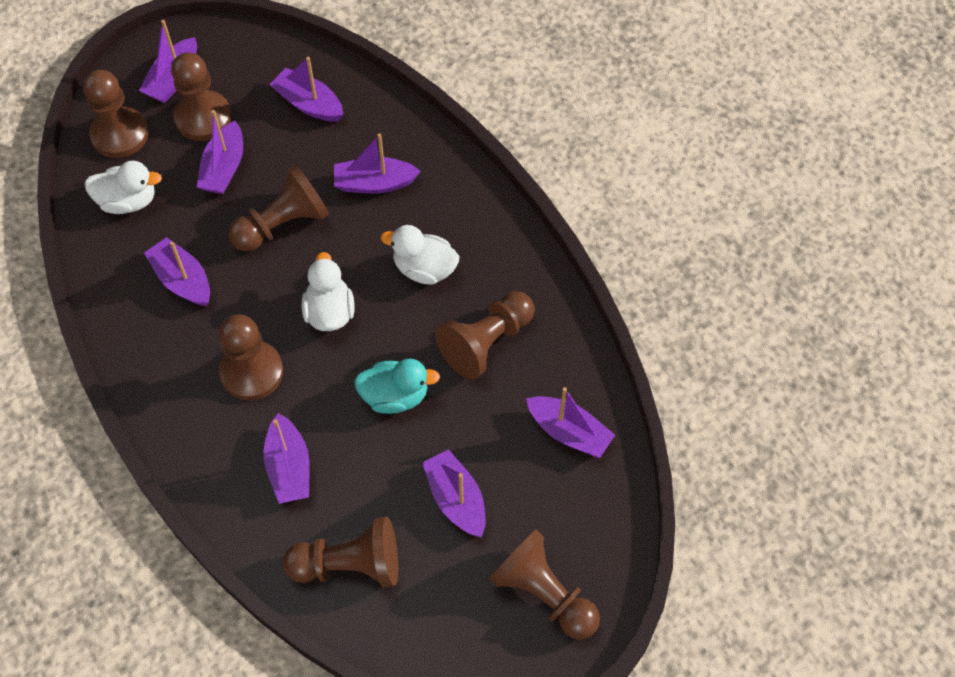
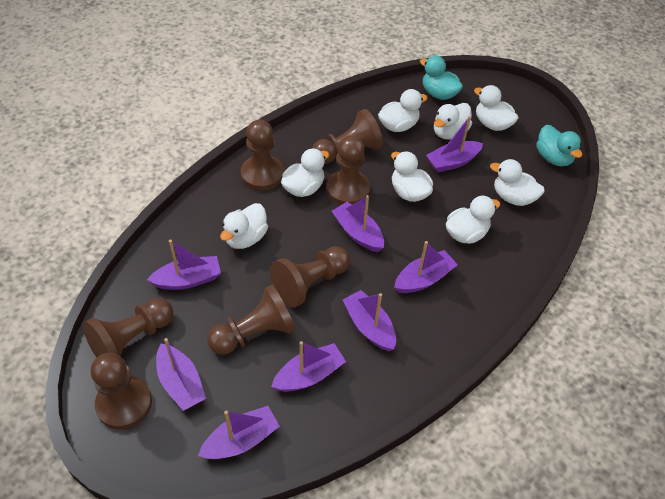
turquoise duck: 1 -> 2
white duck: 3 -> 8

